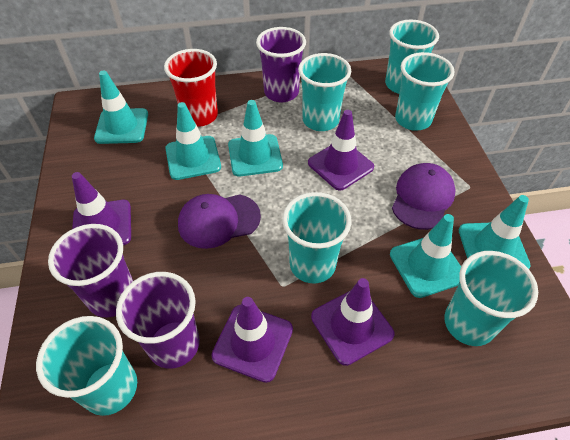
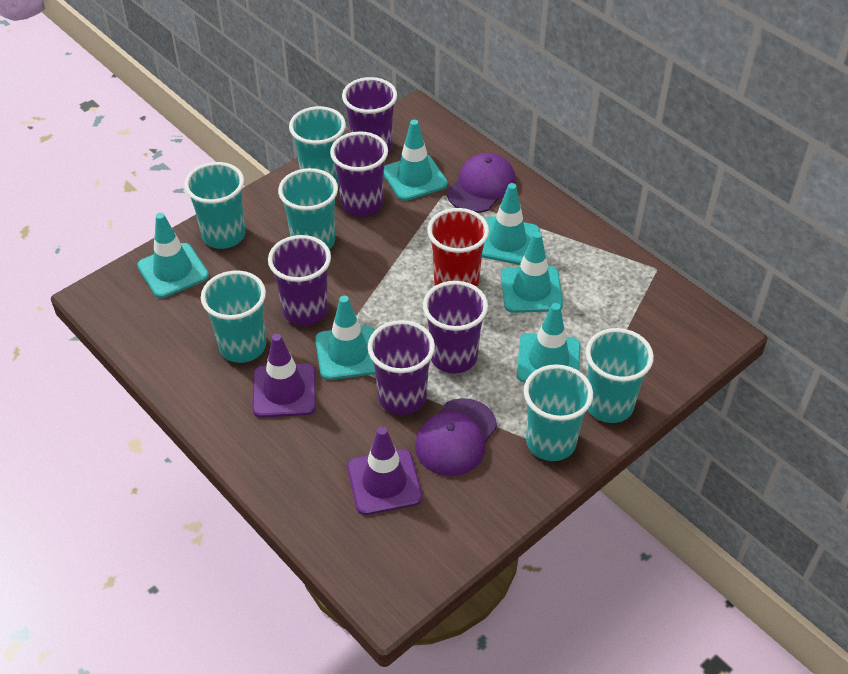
purple cup: 3 -> 5
purple traffic cone: 4 -> 2
turquoise traffic cone: 5 -> 6

